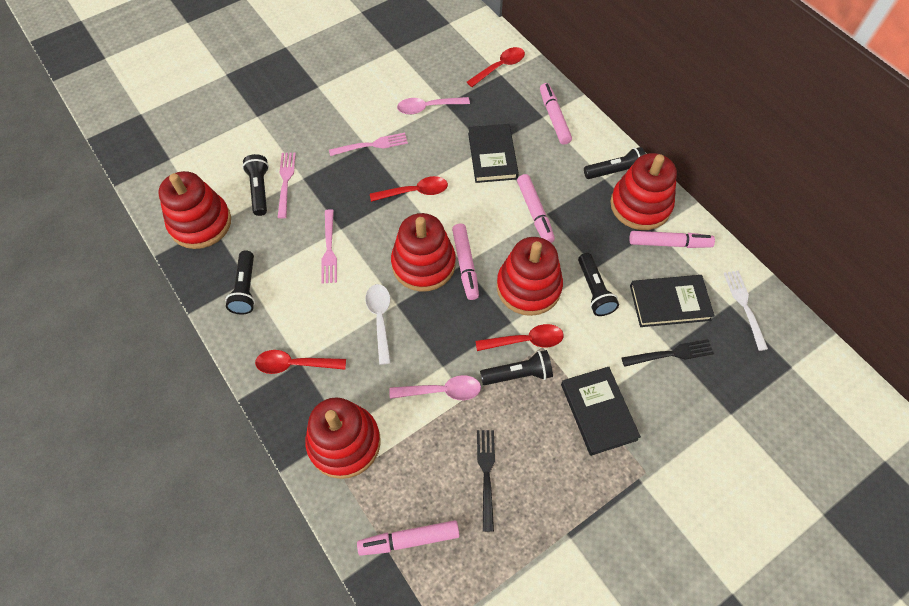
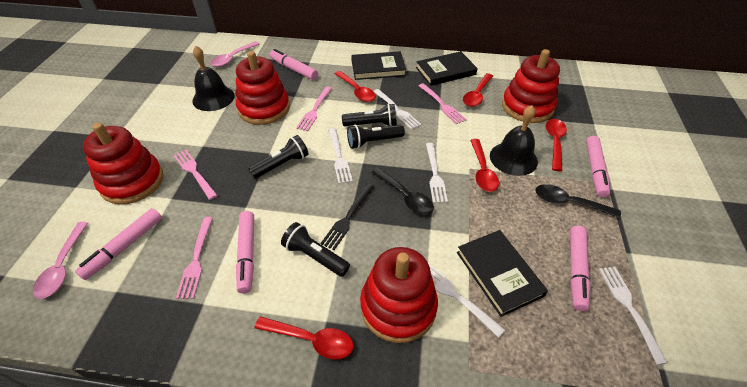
black bell: 0 -> 2
black flashlight: 5 -> 4
black fork: 2 -> 1
black spoon: 0 -> 2
pink fork: 3 -> 4
red spoon: 4 -> 5
red stacking toy: 5 -> 4
white fork: 1 -> 5
white spoon: 1 -> 0

